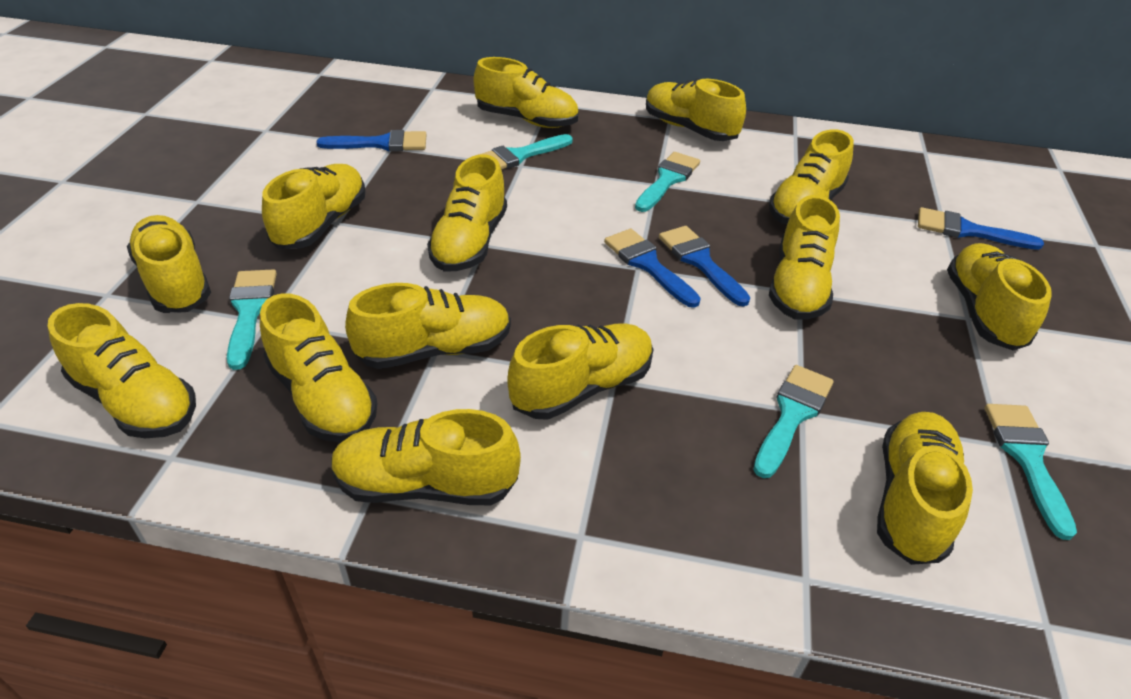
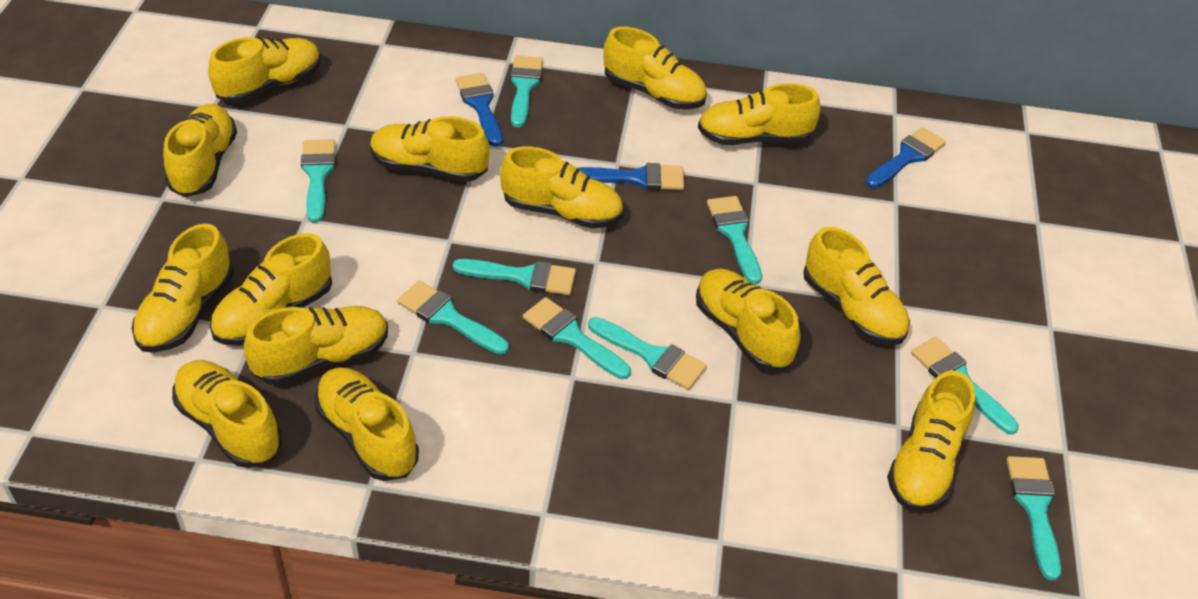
blue brush: 4 -> 3
turquoise brush: 5 -> 9

